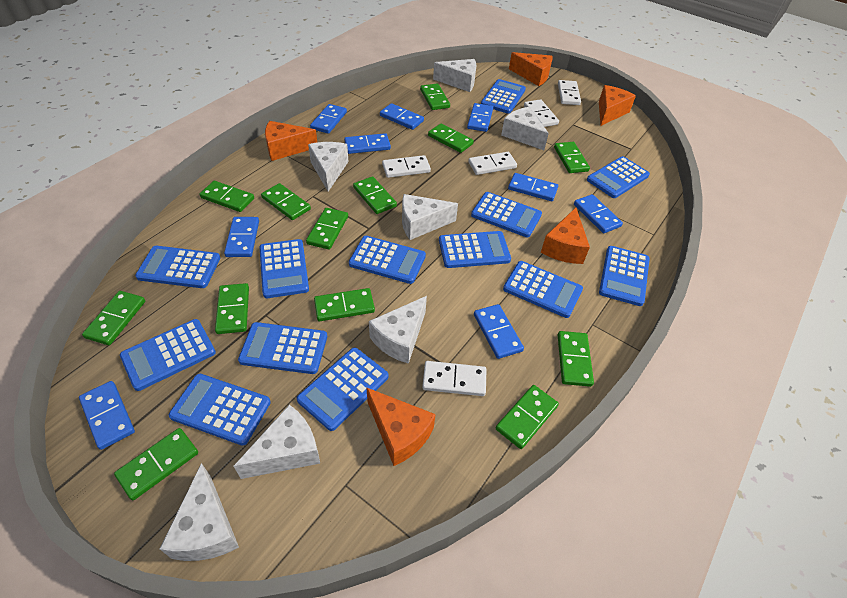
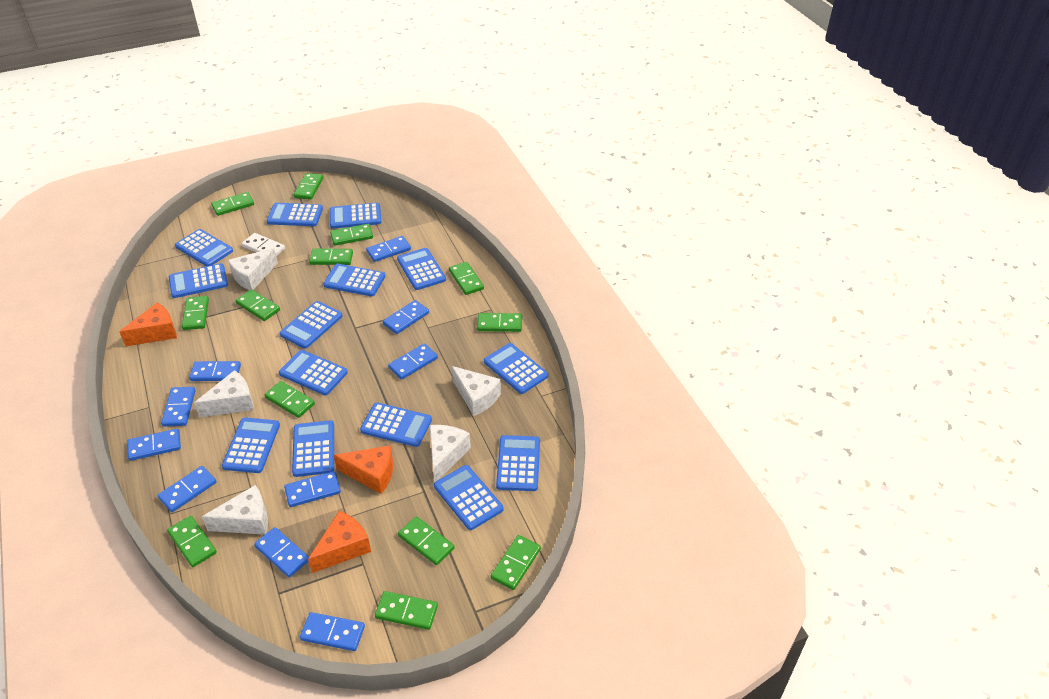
blue calculator: 13 -> 14
blue domino: 9 -> 10
orange cheese: 5 -> 3
white cheese: 7 -> 5
white domino: 5 -> 1

